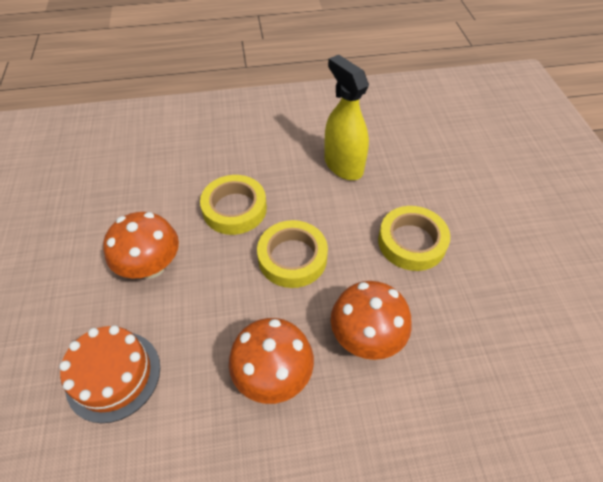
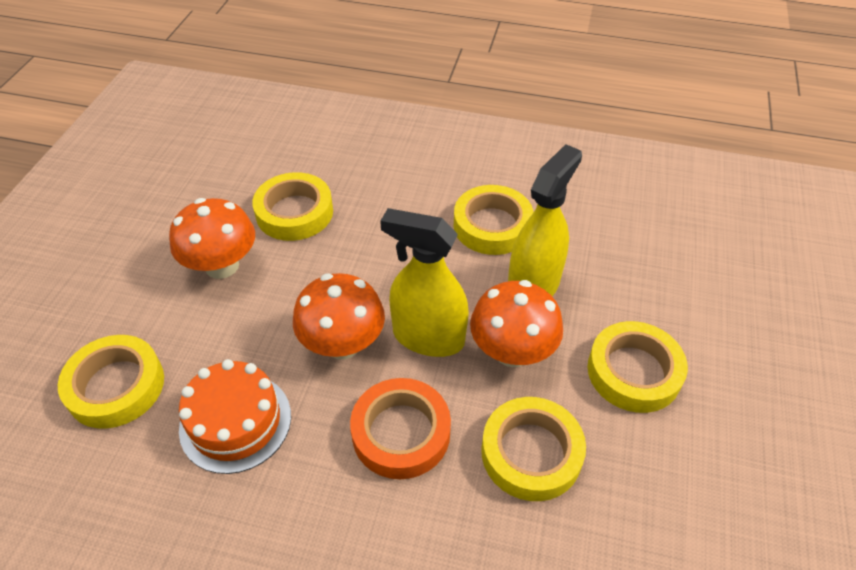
orange tape: 0 -> 1
yellow spray bottle: 1 -> 2
yellow tape: 3 -> 5

